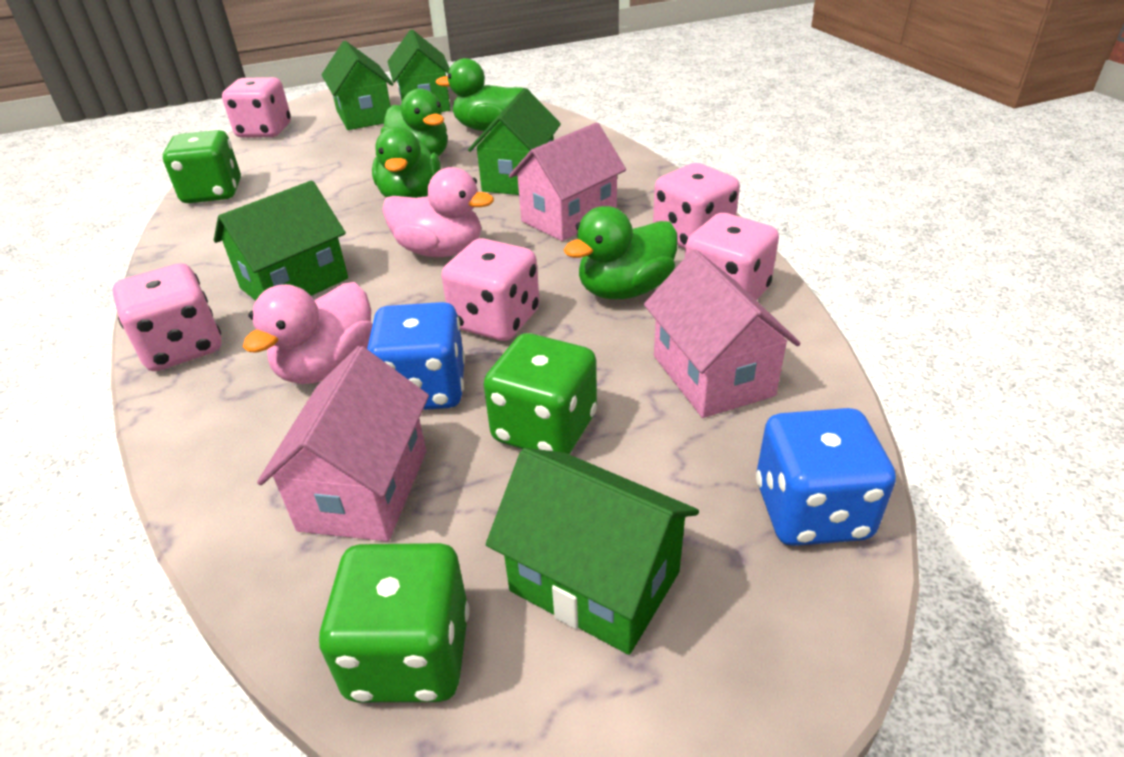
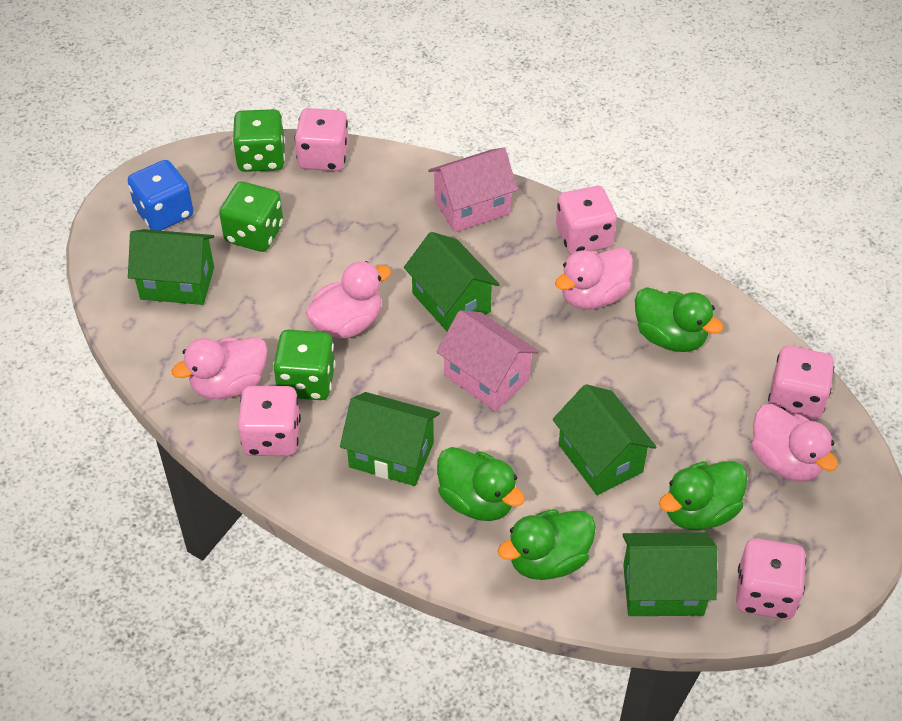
blue dice: 2 -> 1
pink duck: 2 -> 4
pink house: 3 -> 2

